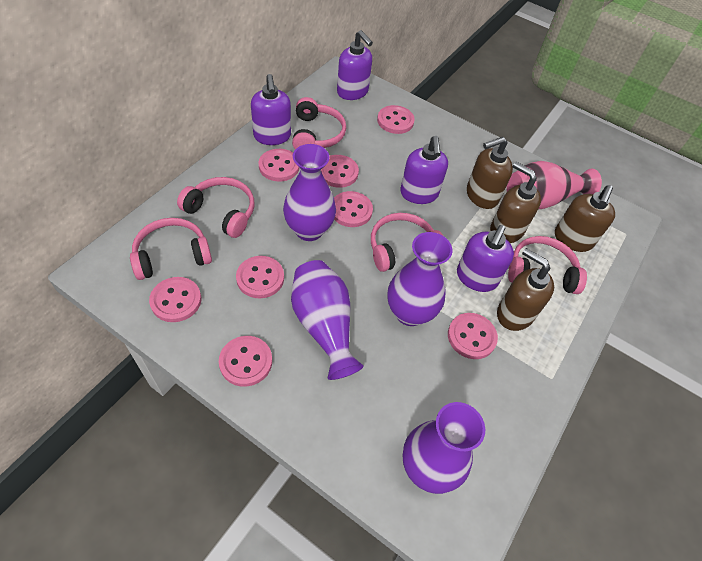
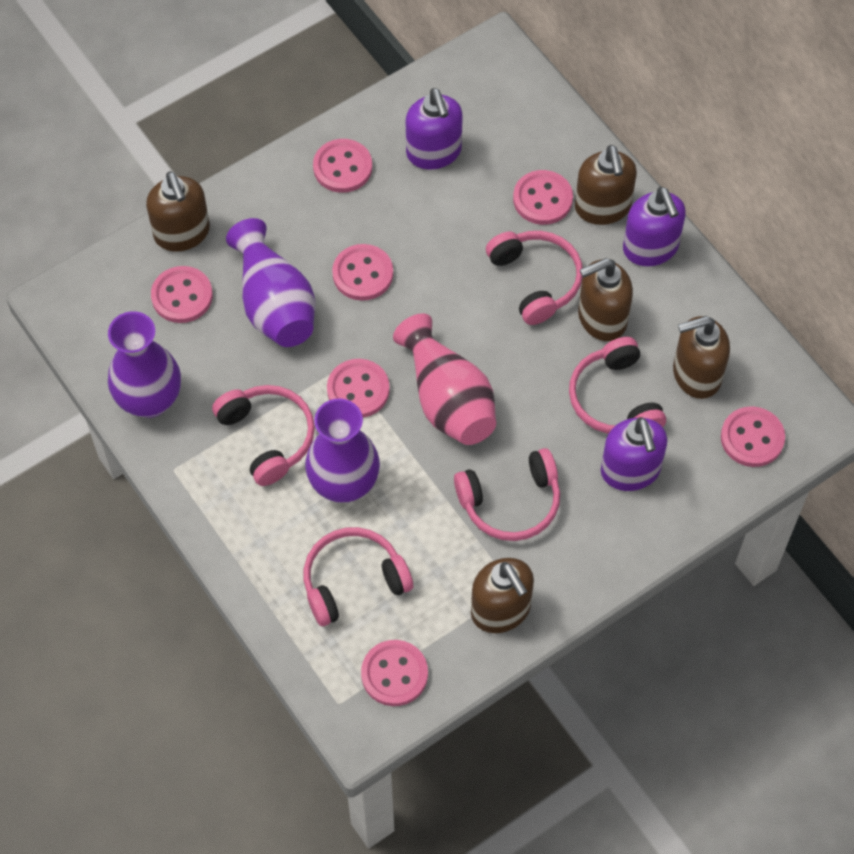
brown soap dispenser: 4 -> 5
pink button: 8 -> 7
purple soap dispenser: 4 -> 3
purple vase: 4 -> 3

